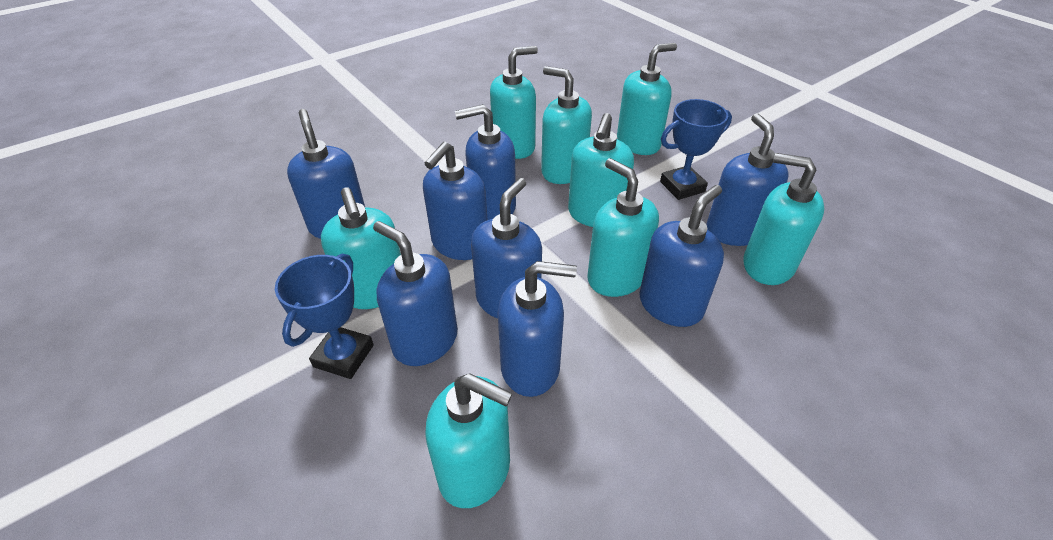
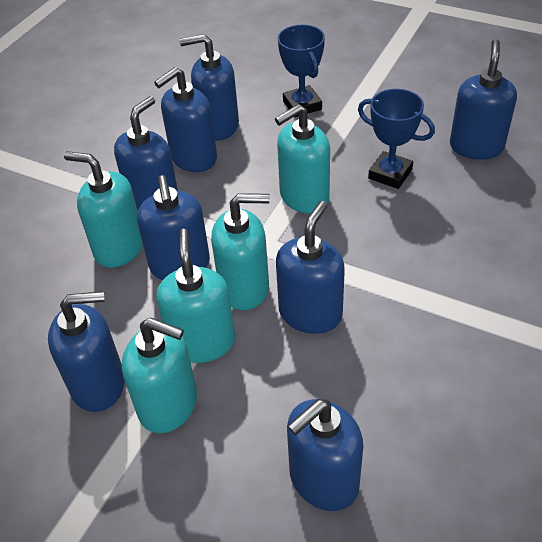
turquoise soap dispenser: 8 -> 5

